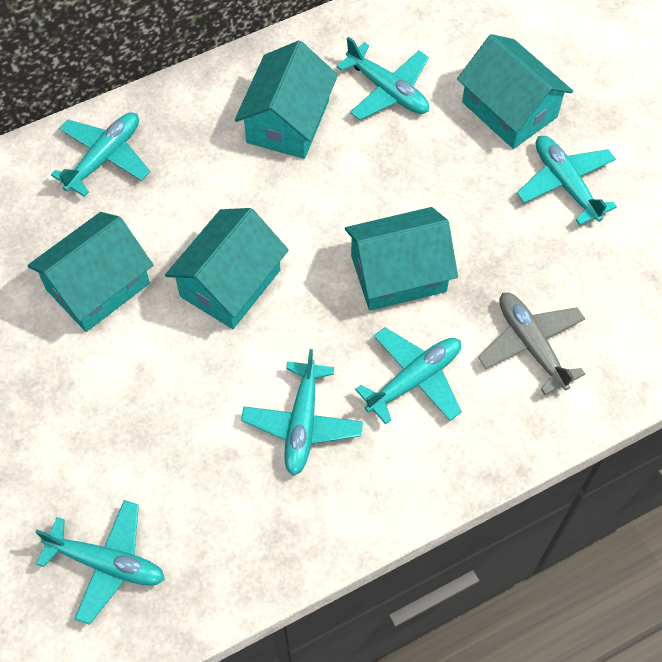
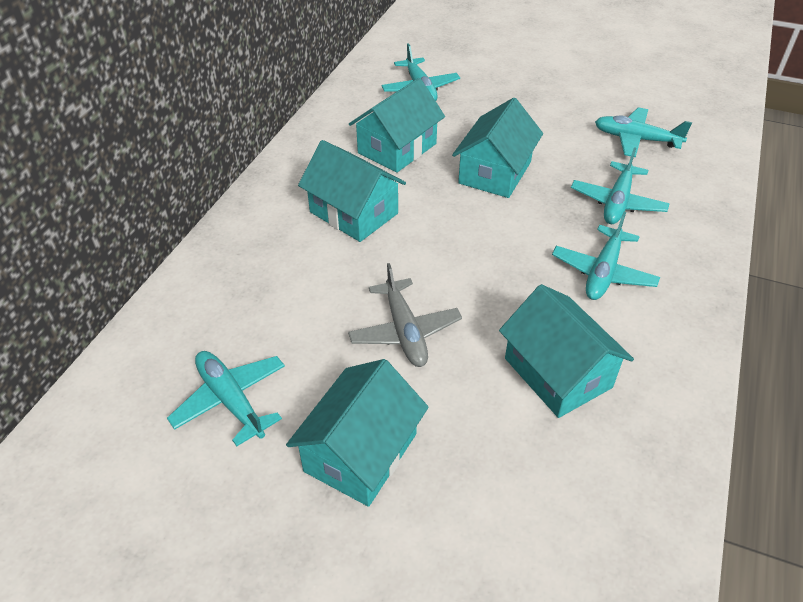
turquoise plane: 6 -> 5

